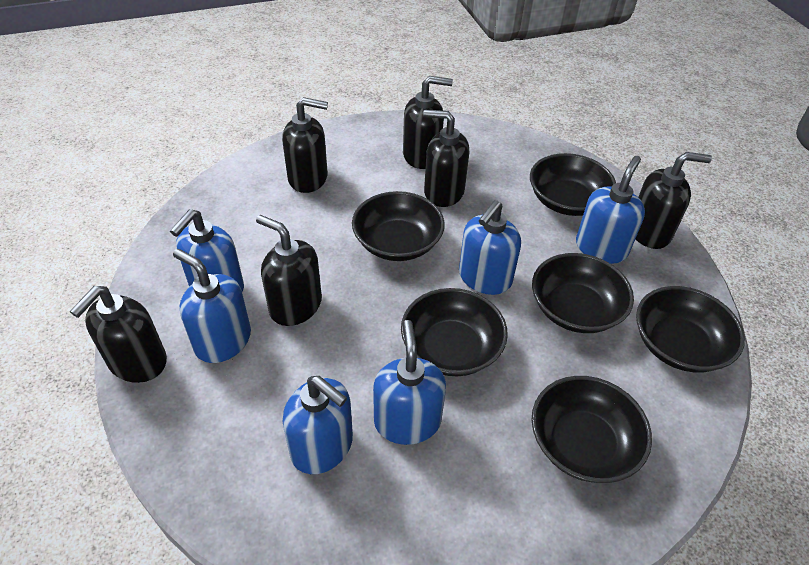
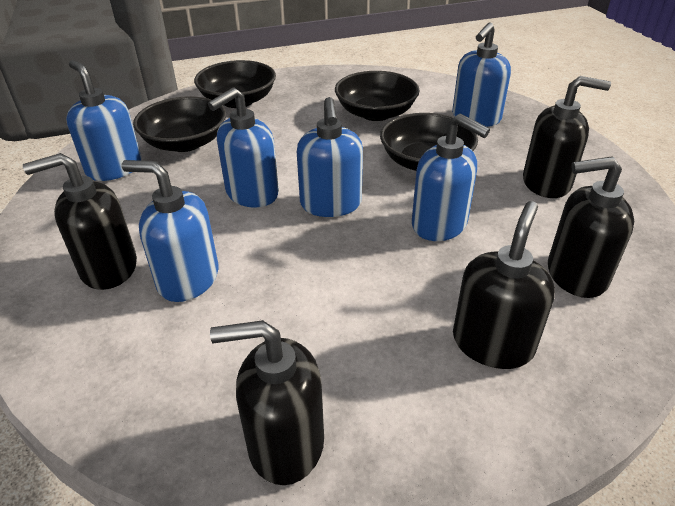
black bowl: 6 -> 4
black soap dispenser: 6 -> 5

